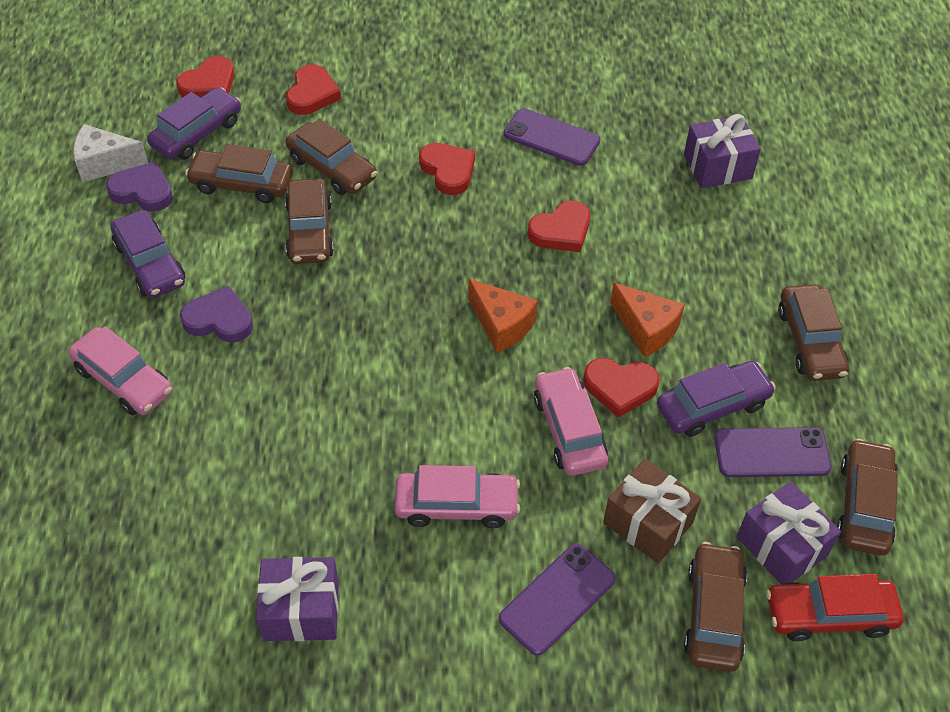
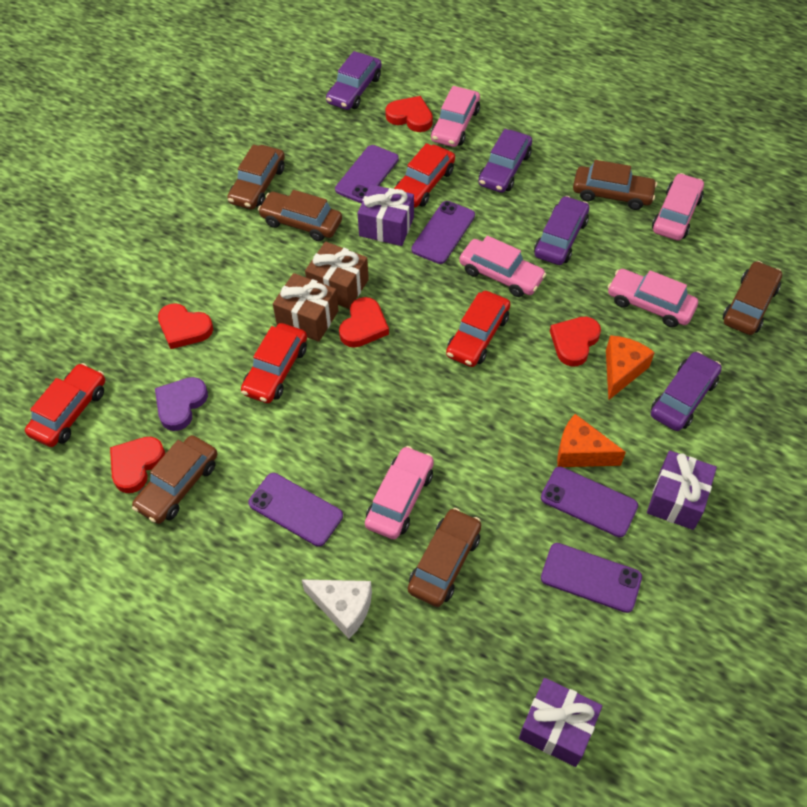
brown gift: 1 -> 2
pink car: 3 -> 5
purple car: 3 -> 4
purple heart: 2 -> 1
purple phone: 3 -> 5
red car: 1 -> 4

